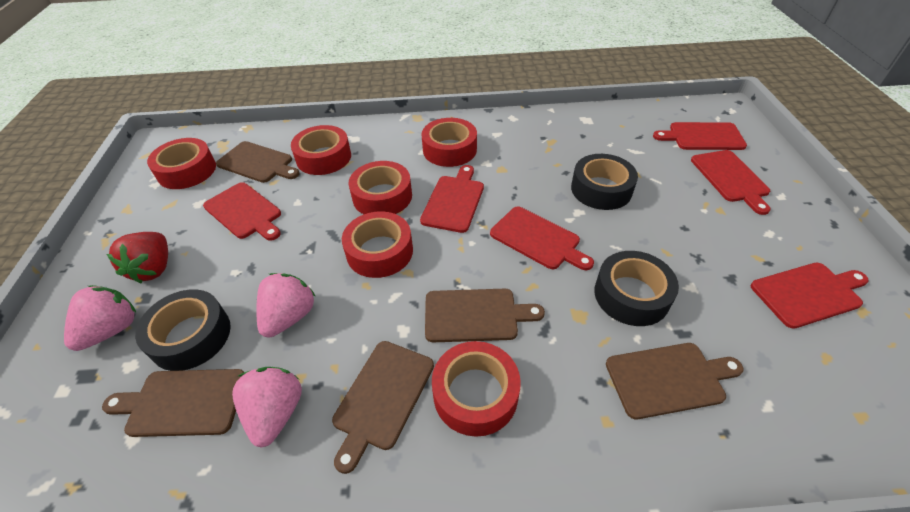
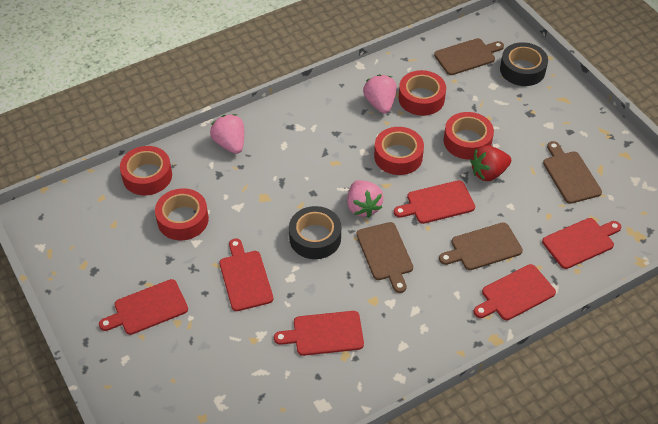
black tape: 3 -> 2
brown cutting board: 5 -> 4
red tape: 6 -> 5

